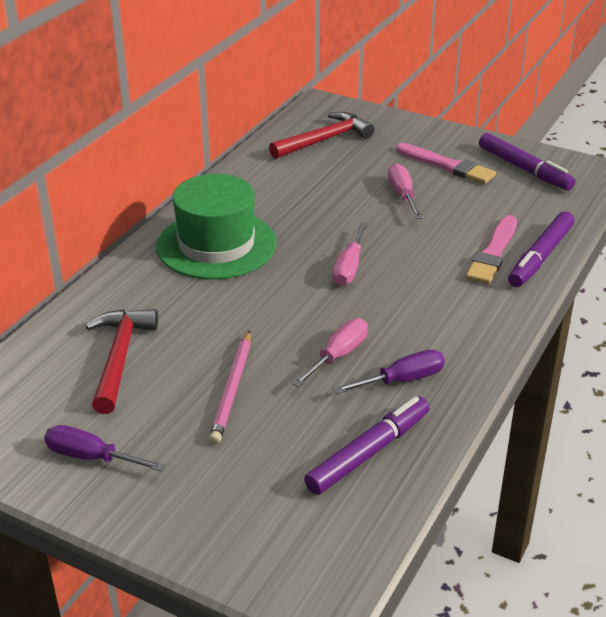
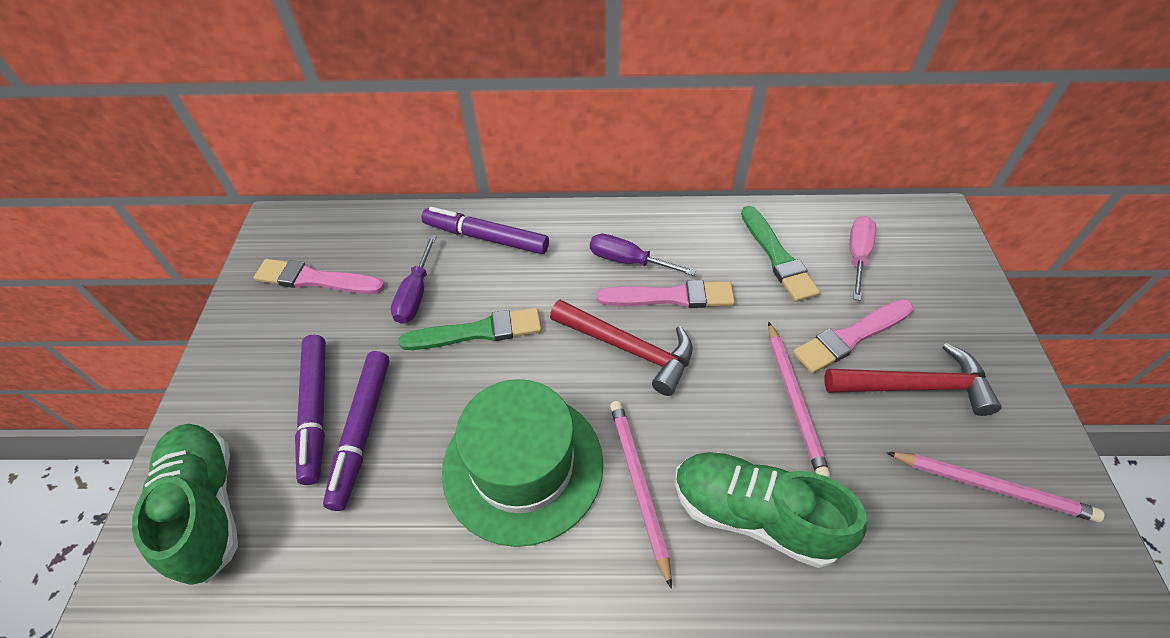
green brush: 0 -> 2
green shoe: 0 -> 2
pink brush: 2 -> 3
pink pencil: 1 -> 3
pink screwdriver: 3 -> 1

